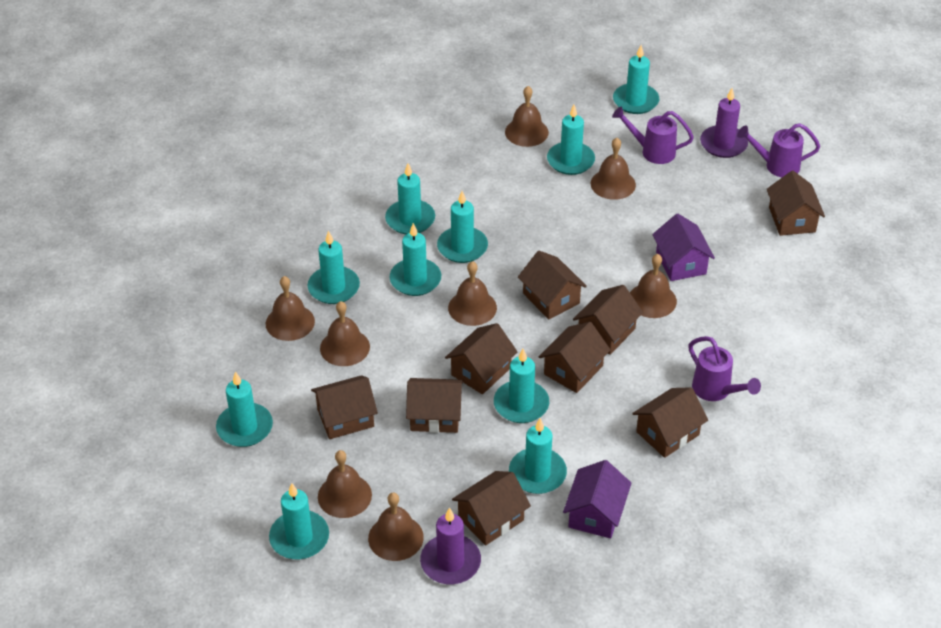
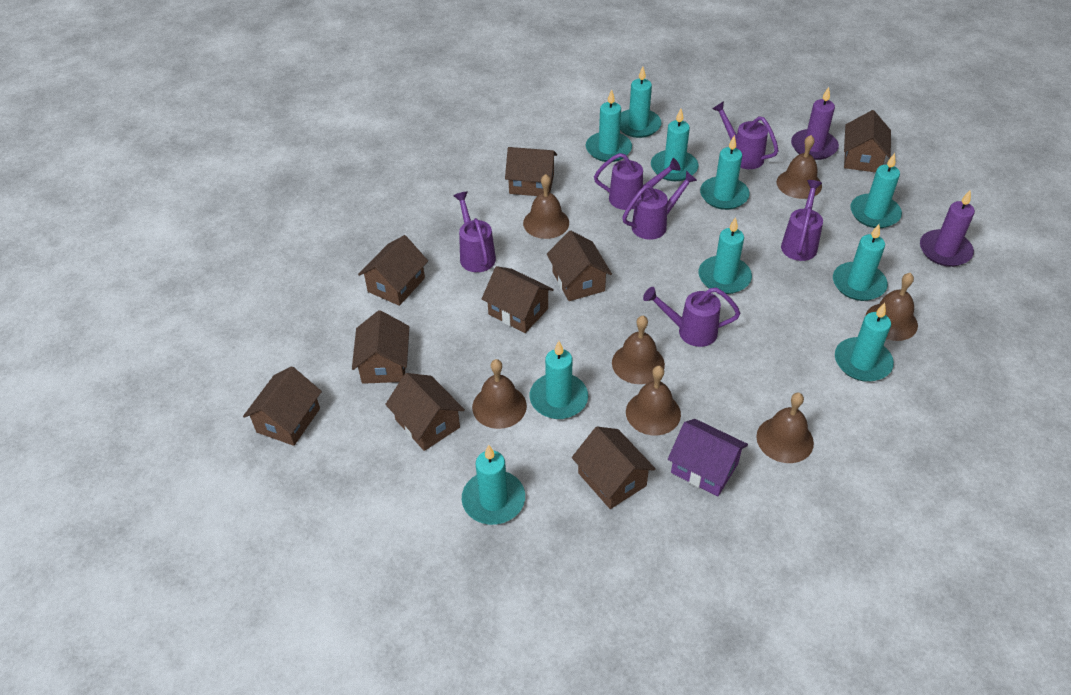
brown bell: 8 -> 7
purple house: 2 -> 1
purple watering can: 3 -> 6

